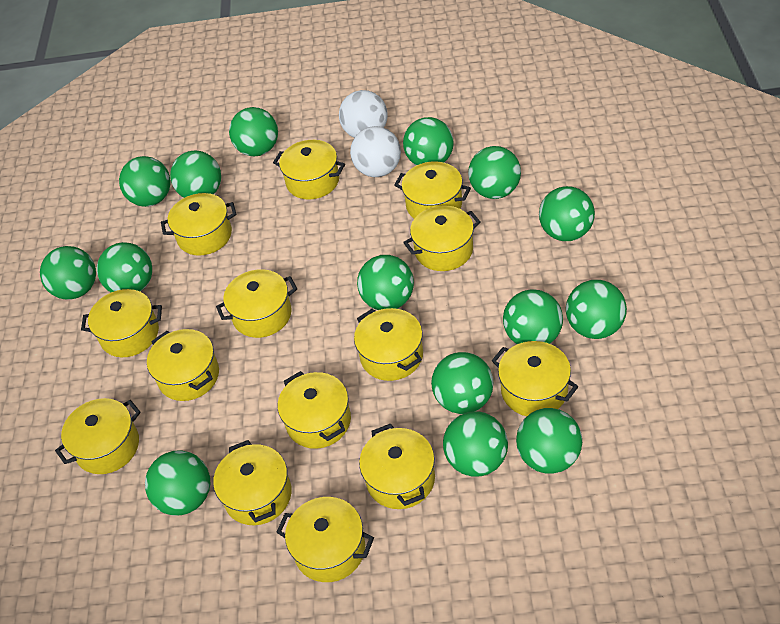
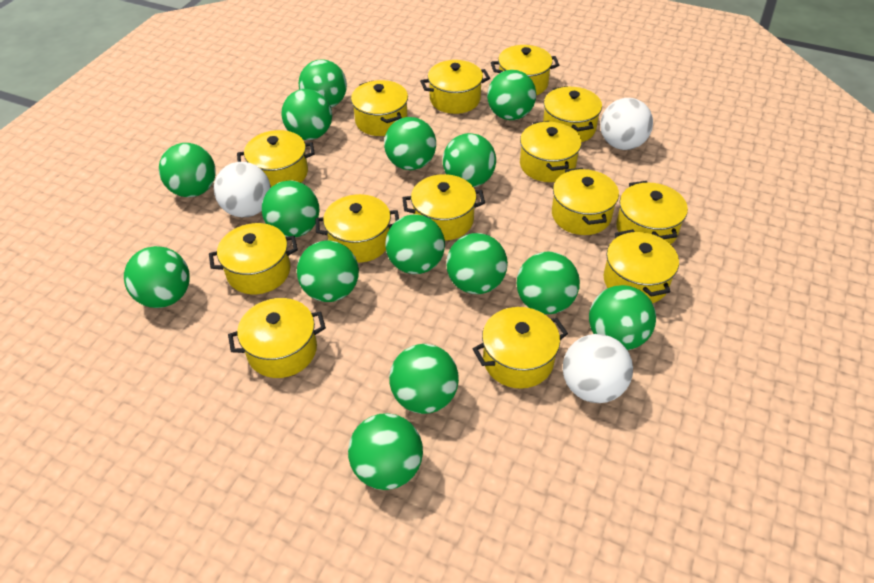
white ball: 2 -> 3

